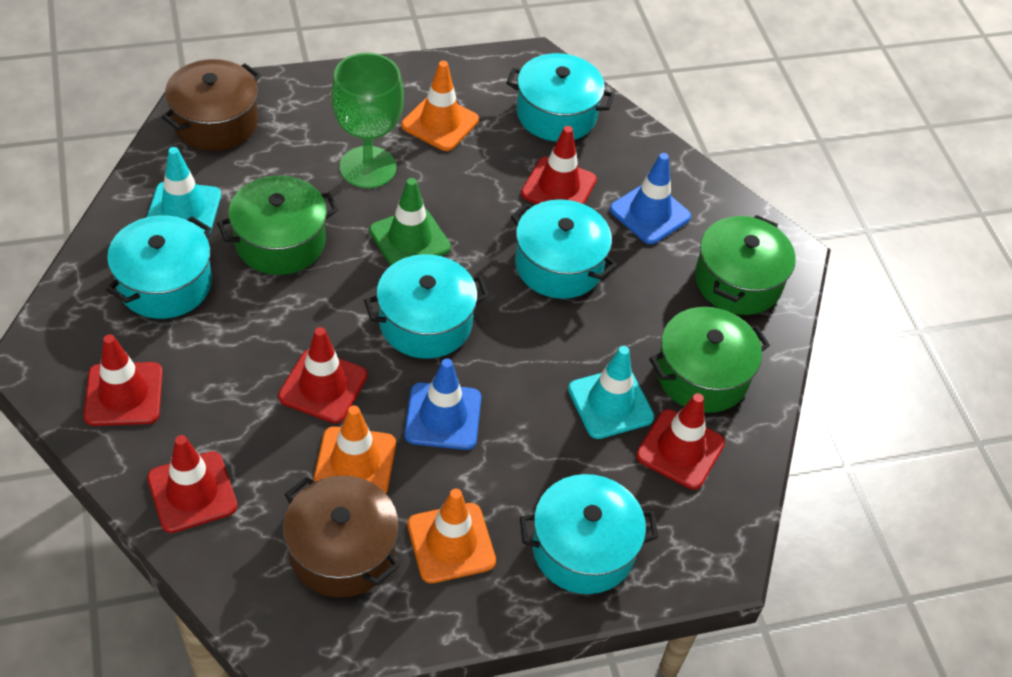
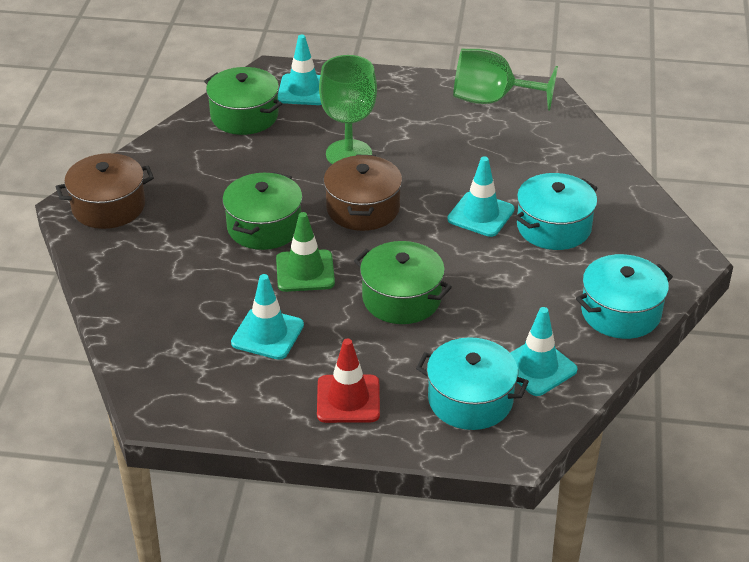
blue traffic cone: 2 -> 0
green goblet: 1 -> 2
orange traffic cone: 3 -> 0
red traffic cone: 5 -> 1
turquoise pot: 5 -> 3
turquoise traffic cone: 2 -> 4

